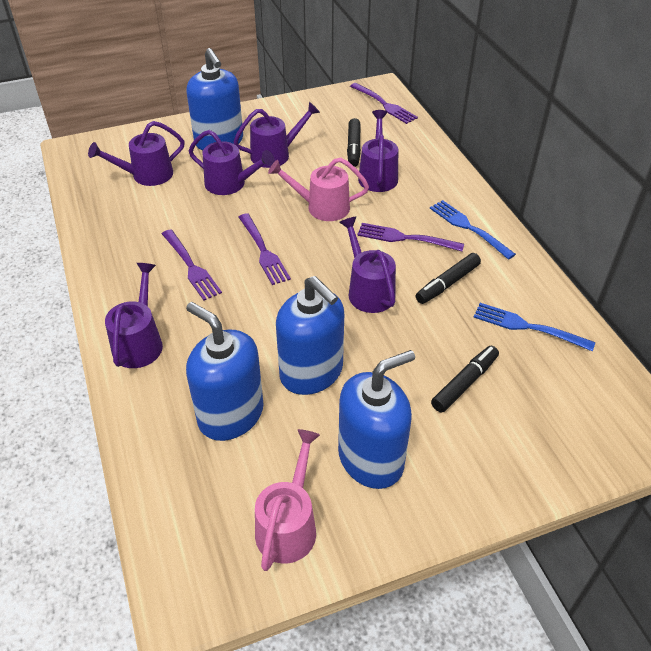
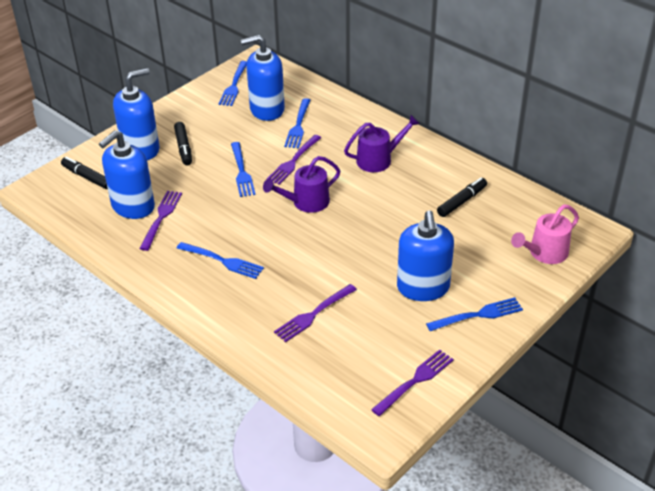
blue fork: 2 -> 5
pink watering can: 2 -> 1
purple watering can: 6 -> 2

